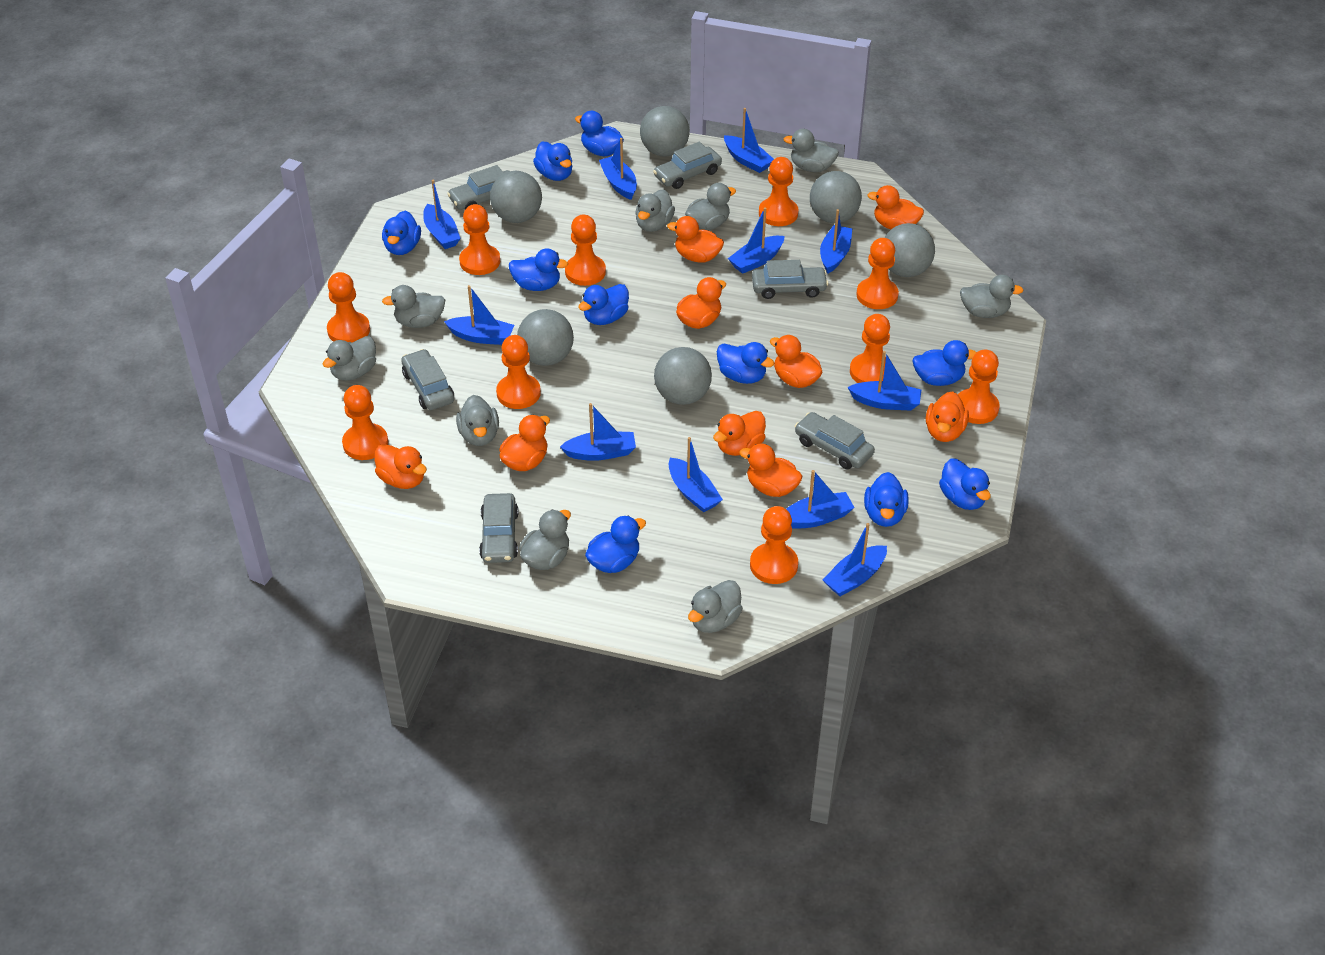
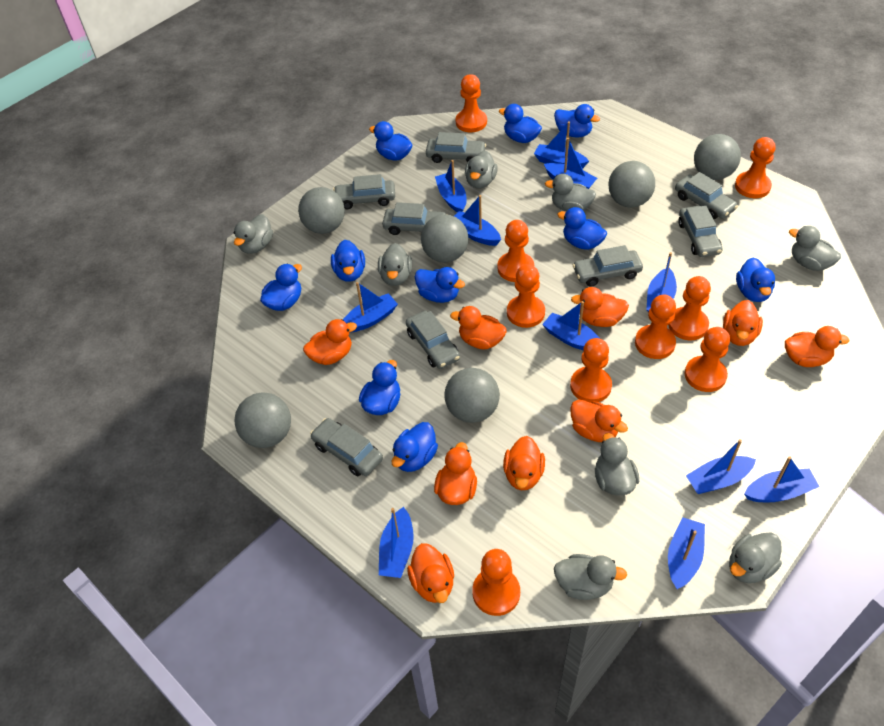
grey car: 6 -> 8
grey duck: 9 -> 8
orange pawn: 10 -> 9

